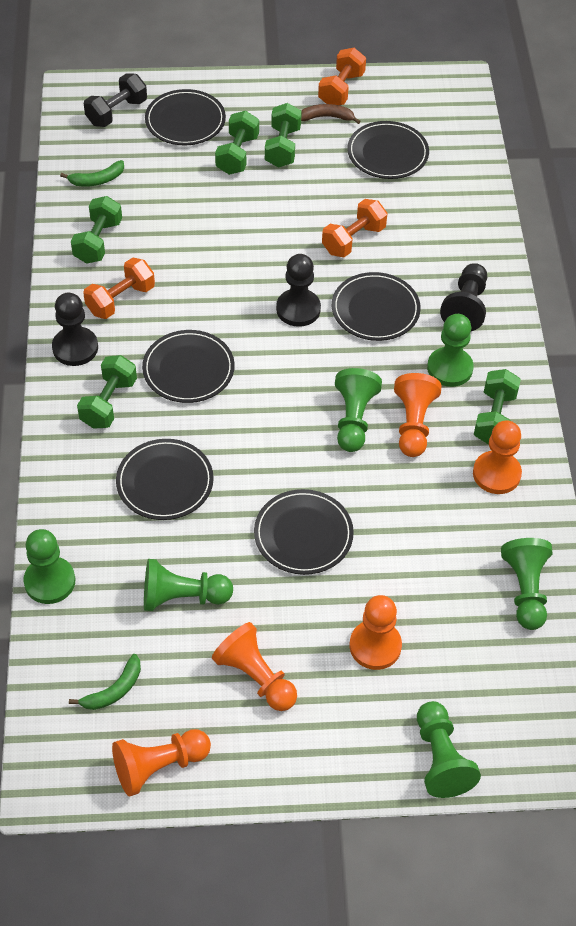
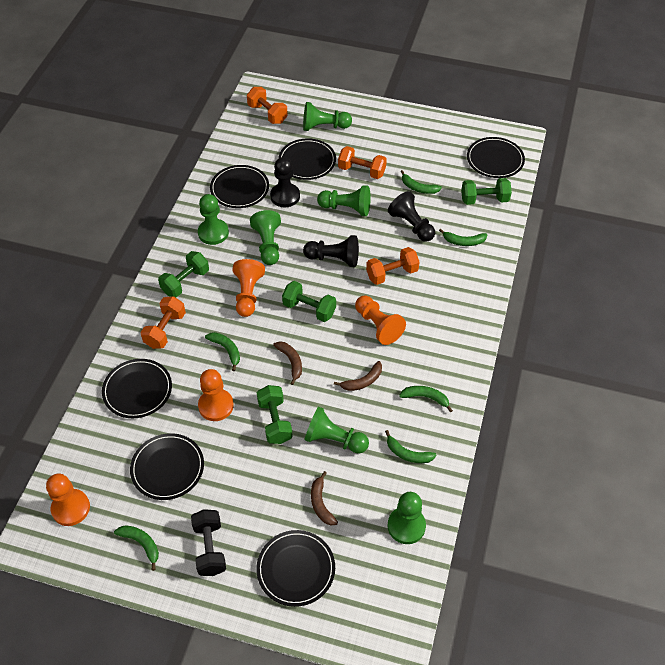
brown banana: 1 -> 3
green banana: 2 -> 6
green dumbbell: 5 -> 4
orange dumbbell: 3 -> 4
orange pawn: 5 -> 4

